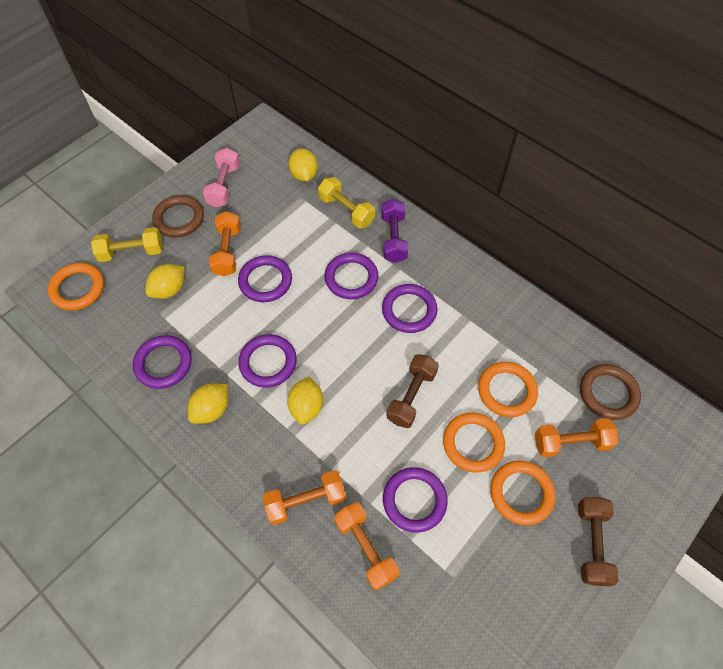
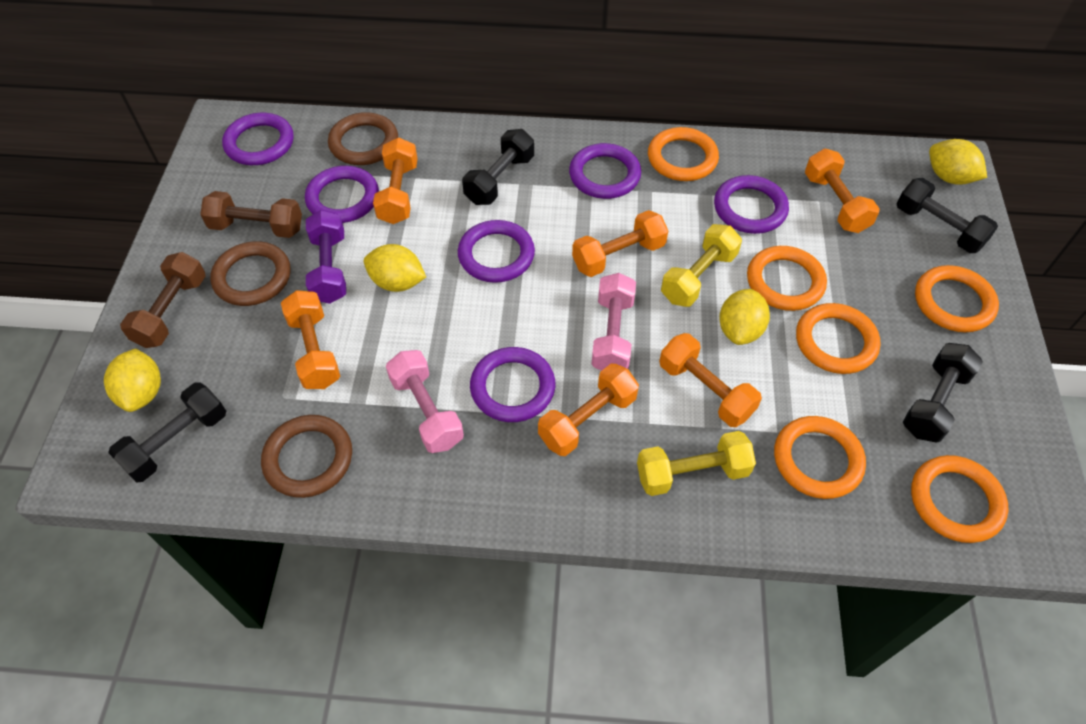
black dumbbell: 0 -> 4
brown ring: 2 -> 3
orange dumbbell: 4 -> 6
orange ring: 4 -> 6
pink dumbbell: 1 -> 2

